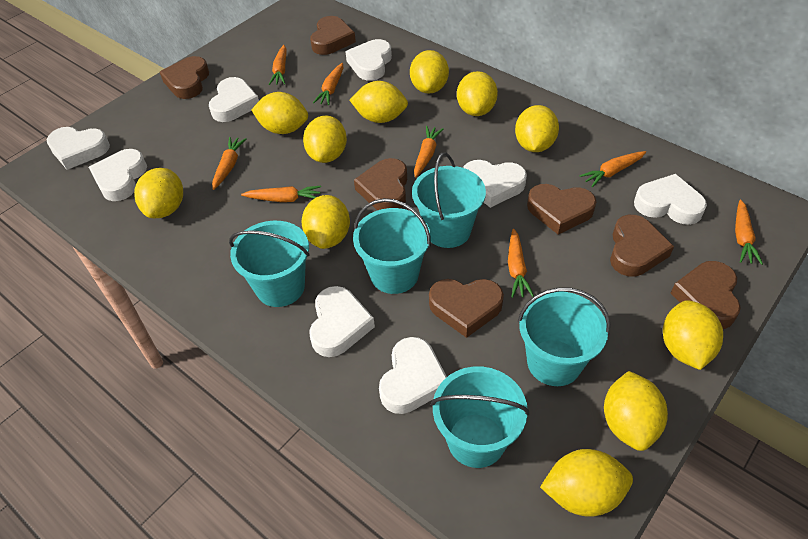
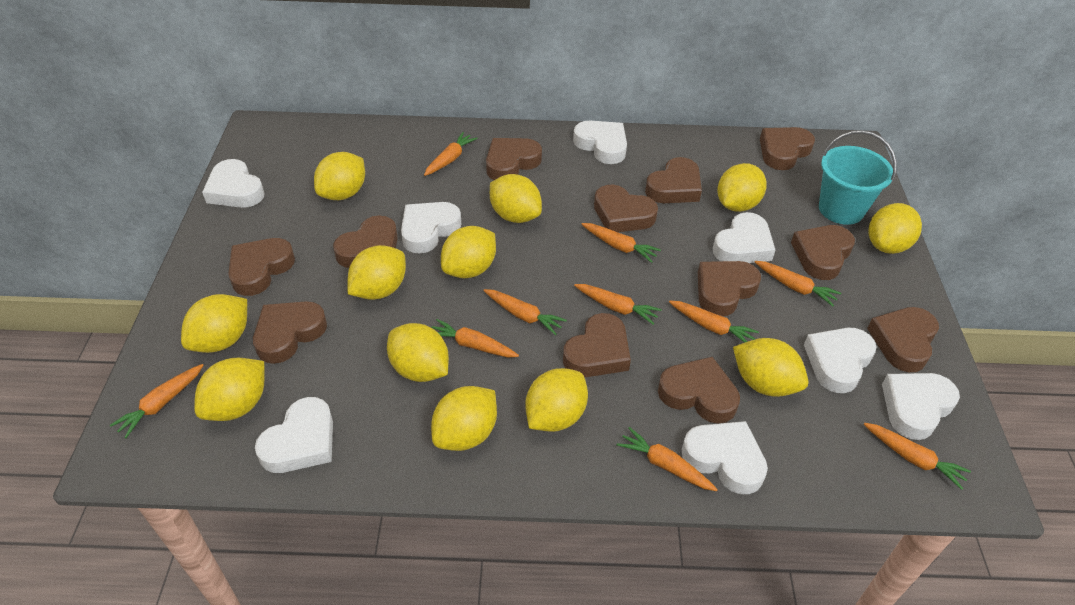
brown heart: 7 -> 12
orange carrot: 8 -> 10
turquoise bucket: 5 -> 1
yellow lemon: 11 -> 12

